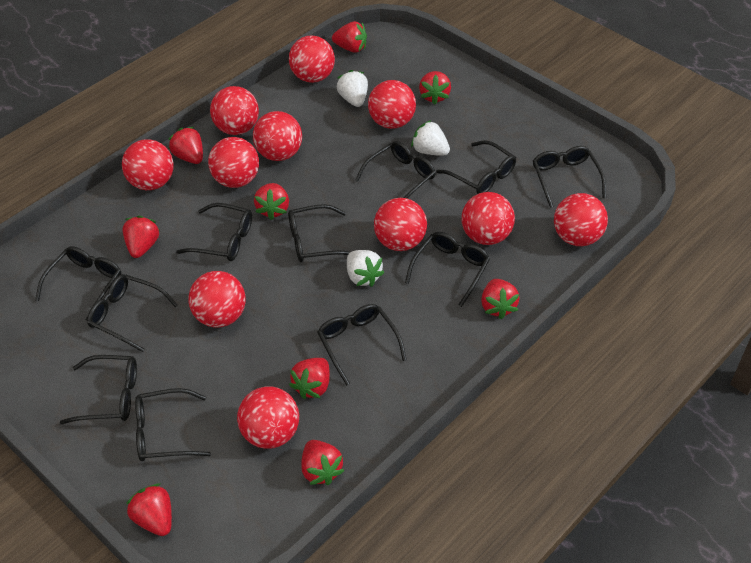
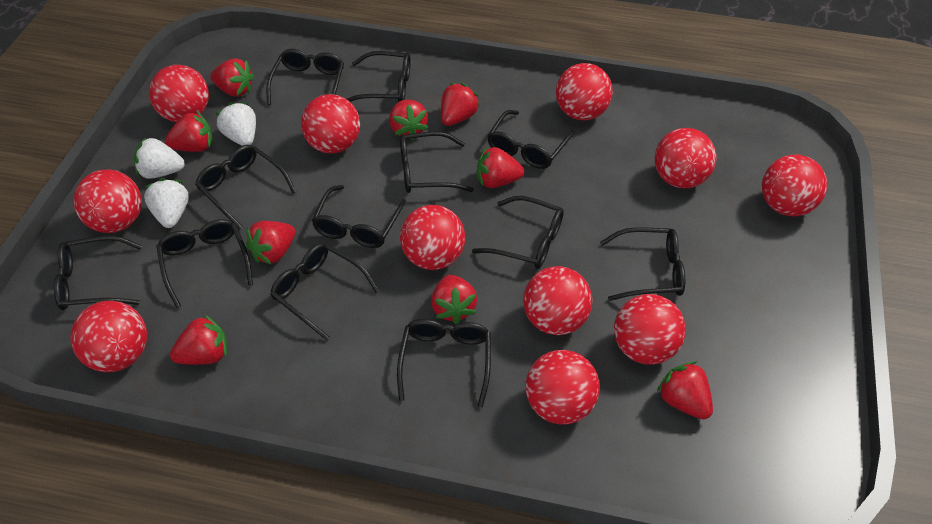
black glasses: 11 -> 12

